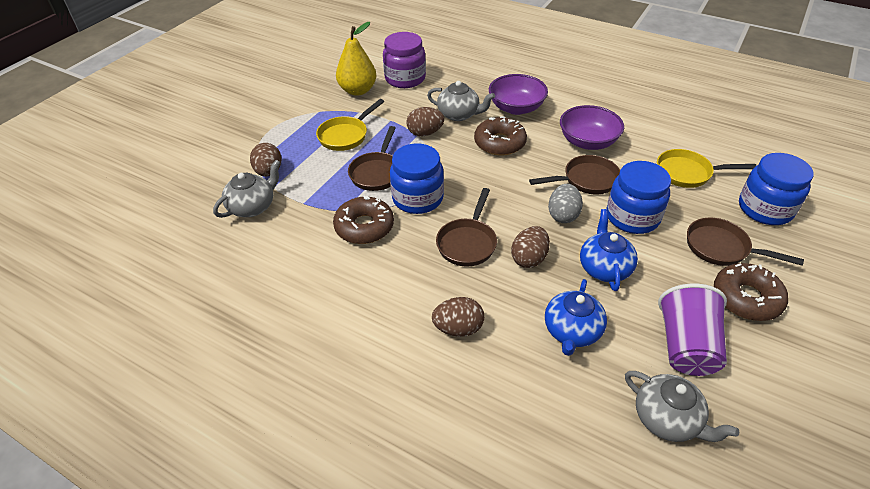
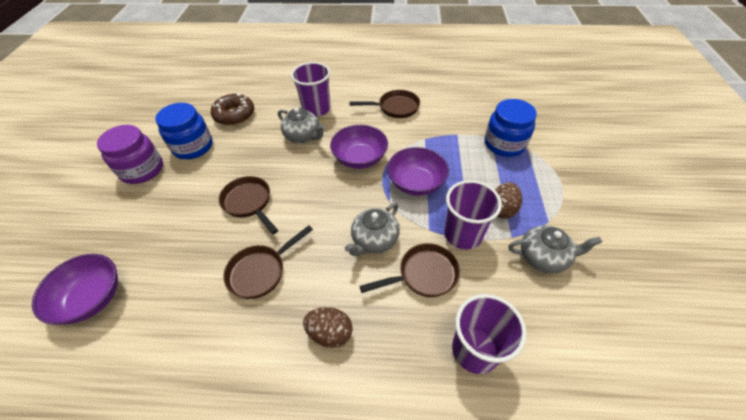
blue jar: 3 -> 2
blue teapot: 2 -> 0
brown donut: 3 -> 1
brown egg: 4 -> 2
grey egg: 1 -> 0
purple bowl: 2 -> 3
purple cup: 1 -> 3
yellow pan: 2 -> 0
yellow pear: 1 -> 0

